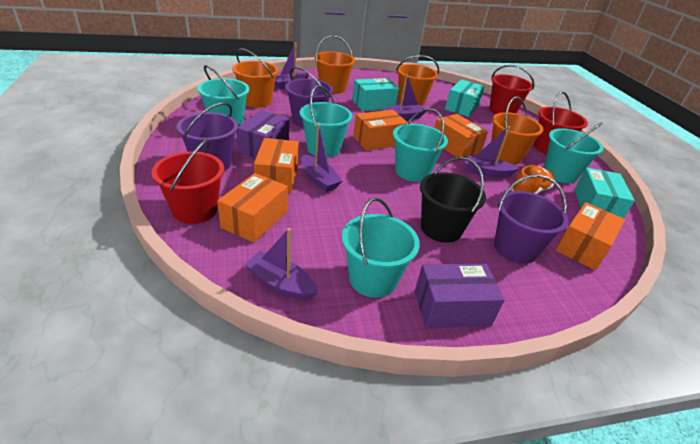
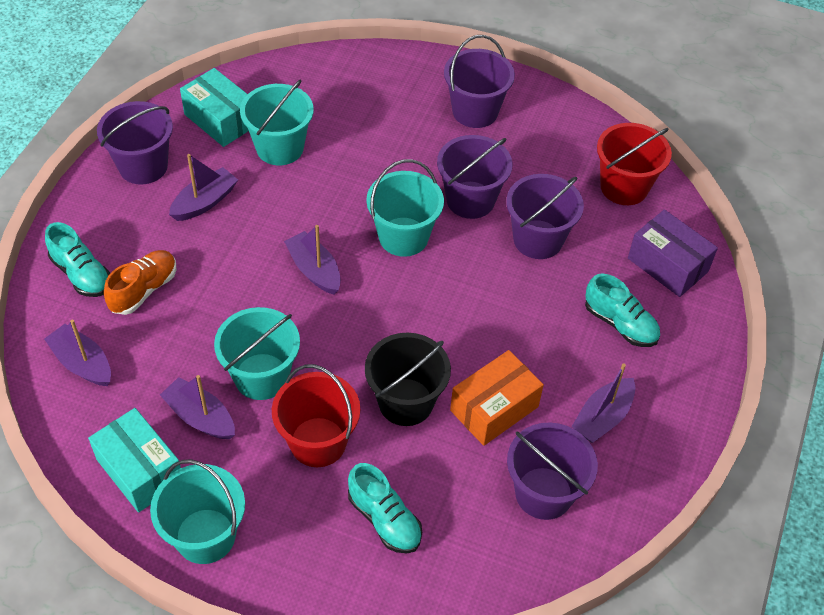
orange box: 5 -> 1
orange bucket: 4 -> 0
purple box: 2 -> 1
purple bucket: 3 -> 5
red bucket: 3 -> 2
turquoise box: 3 -> 2
turquoise bucket: 5 -> 4
turquoise shoe: 0 -> 3

